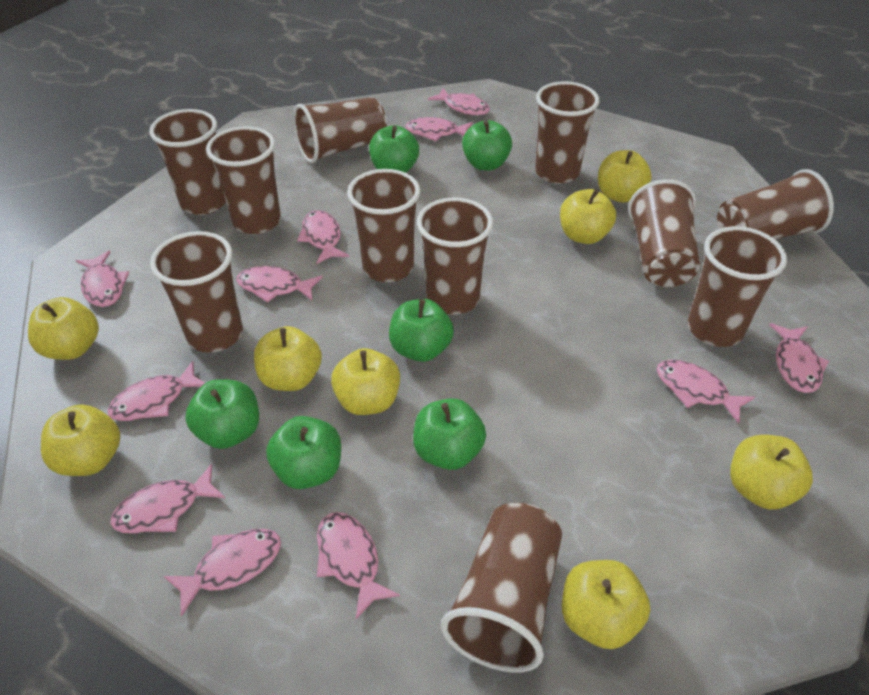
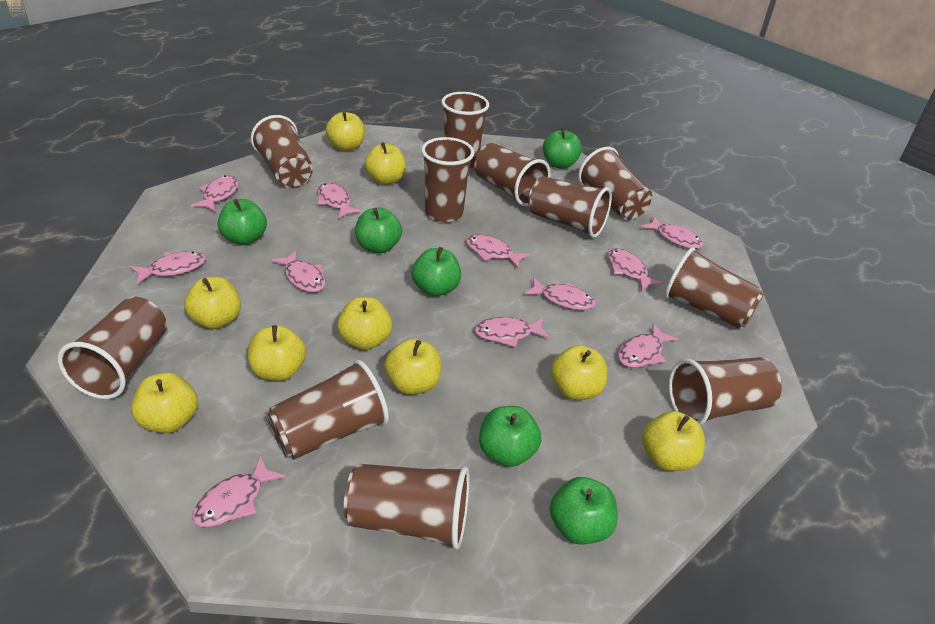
yellow apple: 8 -> 9

